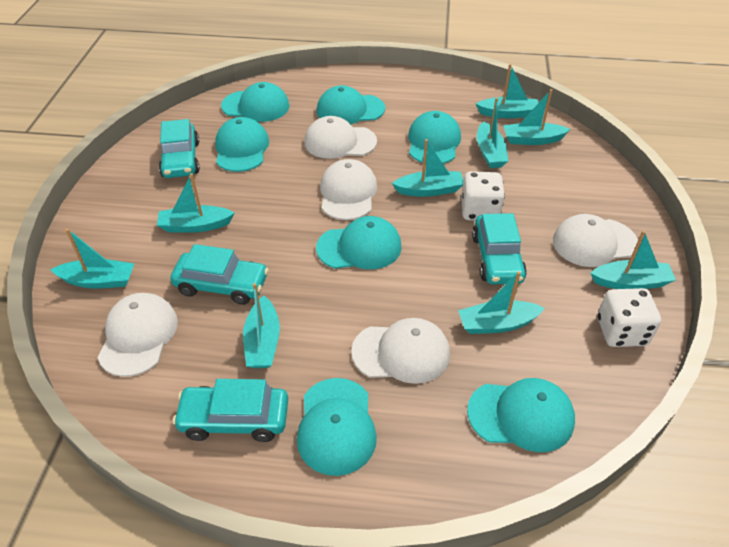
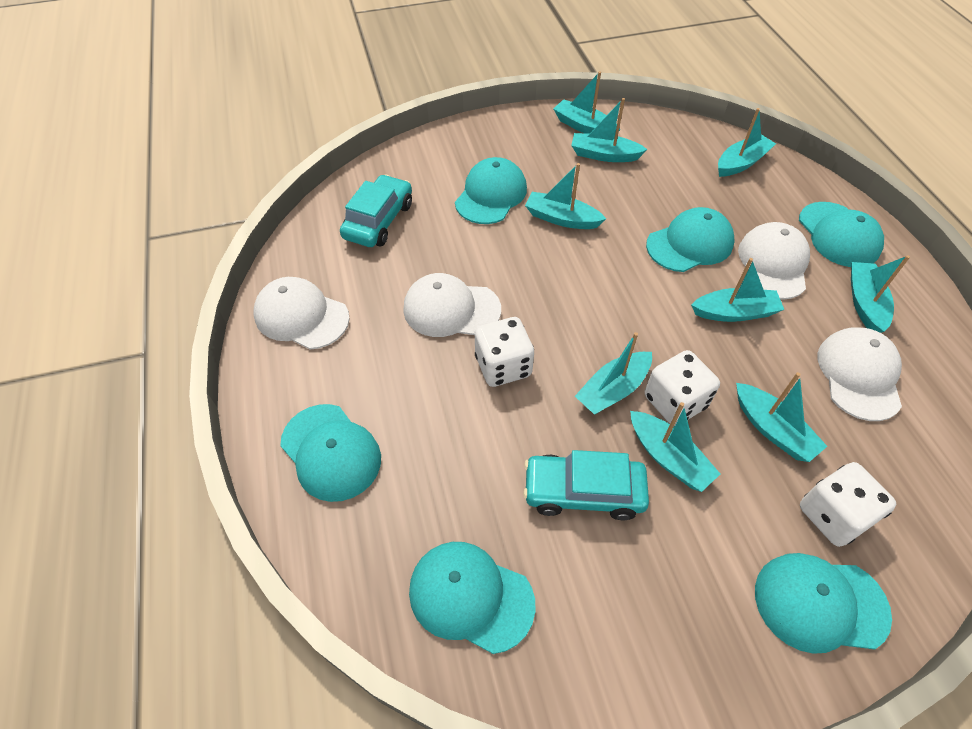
turquoise cap: 7 -> 6
turquoise car: 4 -> 2
white cap: 5 -> 4
white dice: 2 -> 3

